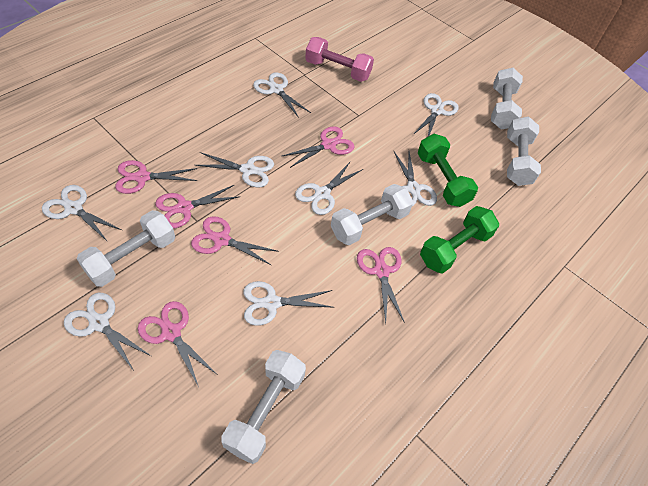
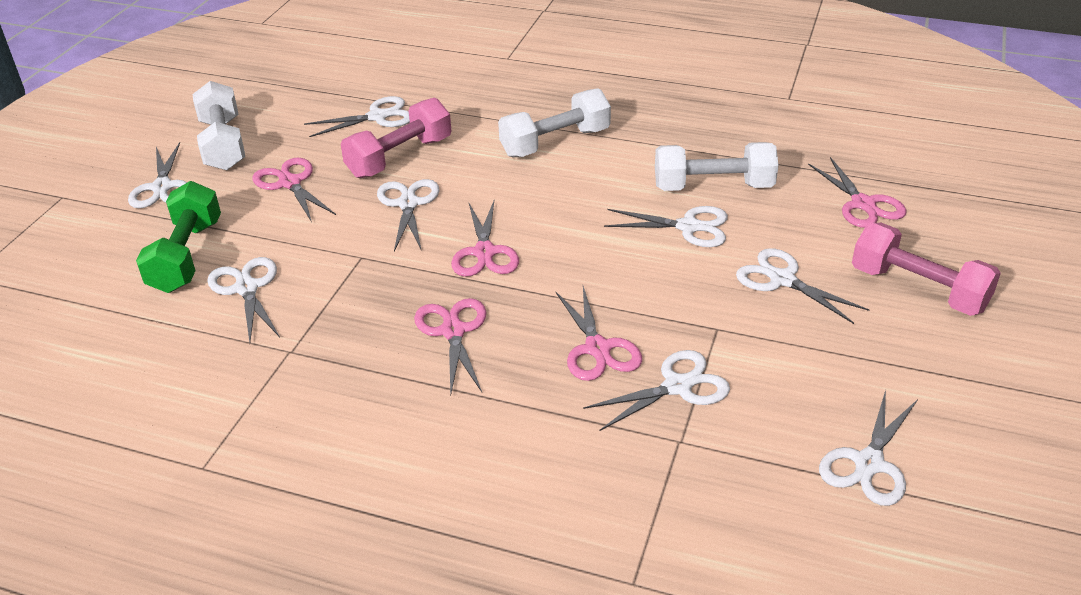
green dumbbell: 2 -> 1
pink dumbbell: 1 -> 2
pink scissors: 6 -> 5
white dumbbell: 5 -> 3

